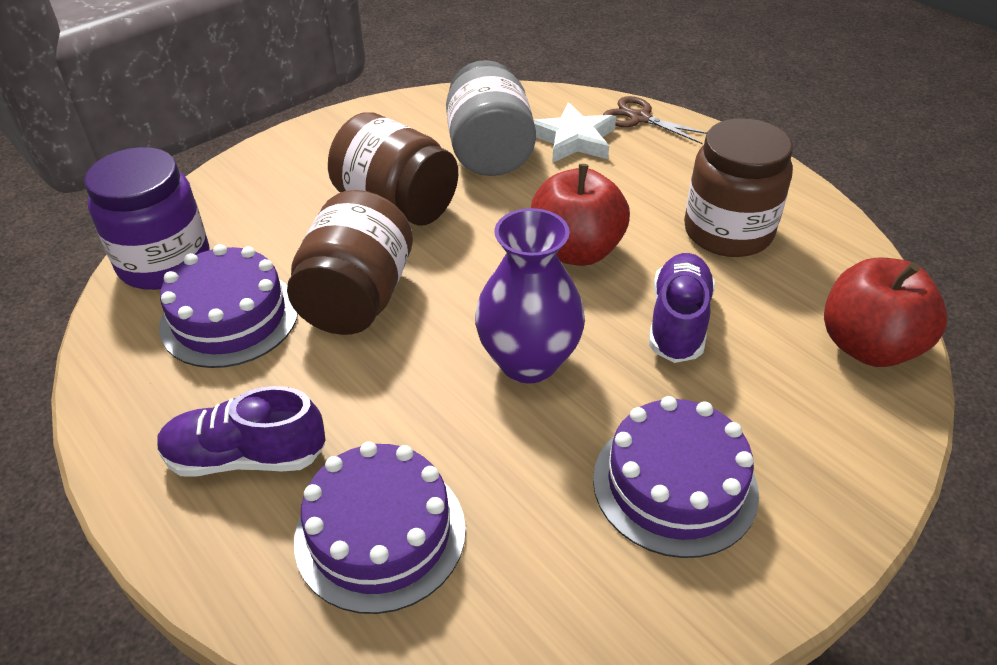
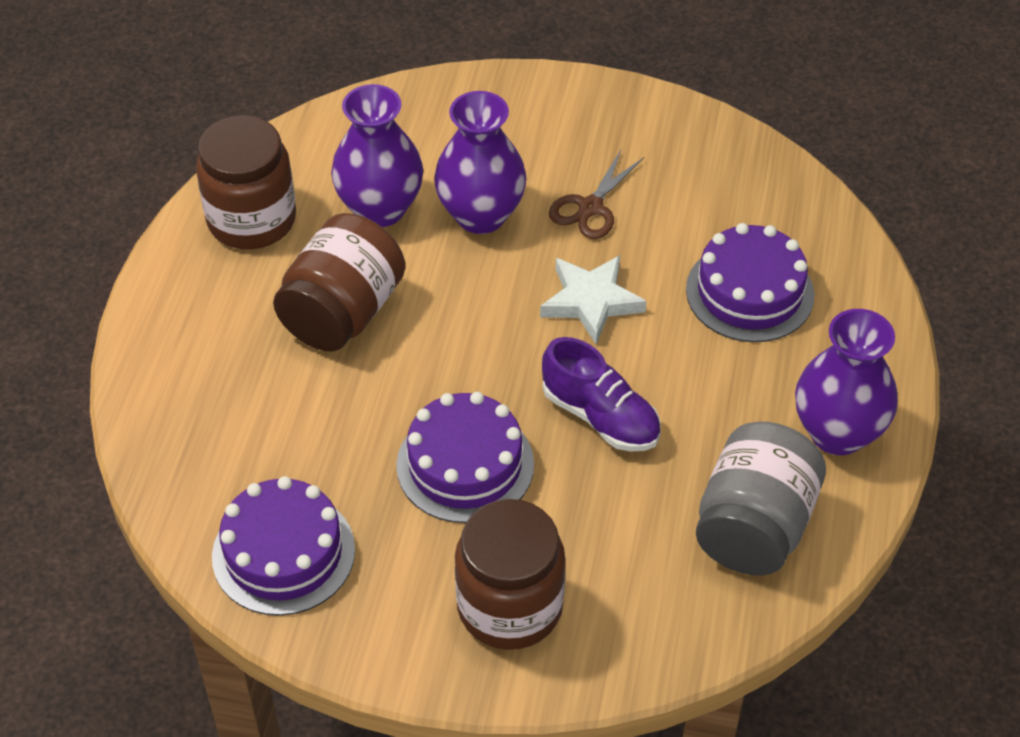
purple jar: 1 -> 0
purple shoe: 2 -> 1
purple vase: 1 -> 3
red apple: 2 -> 0

